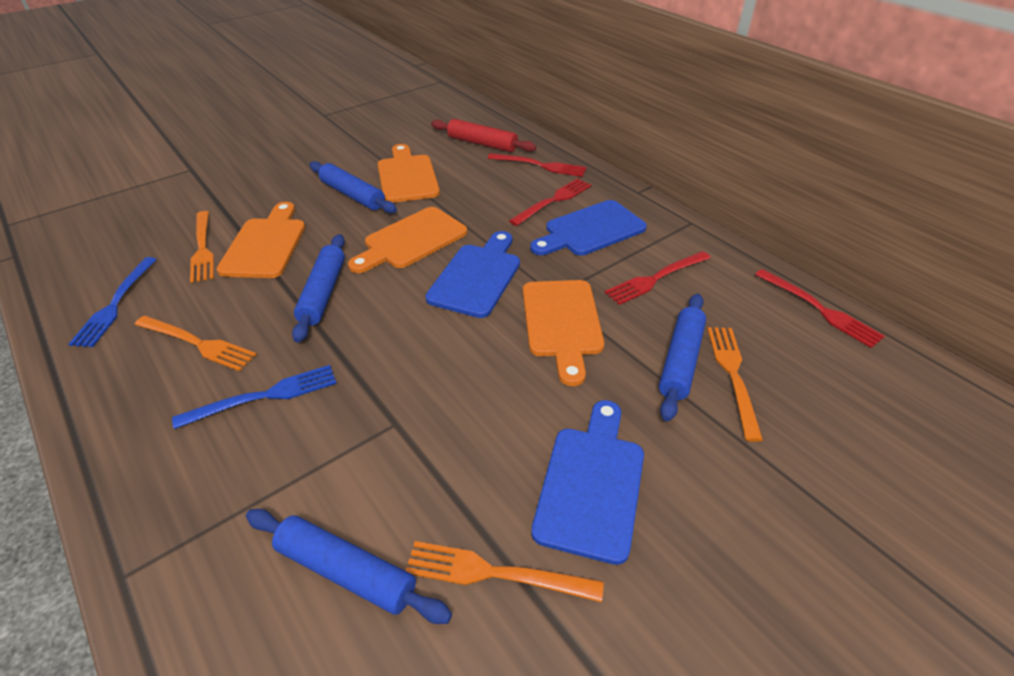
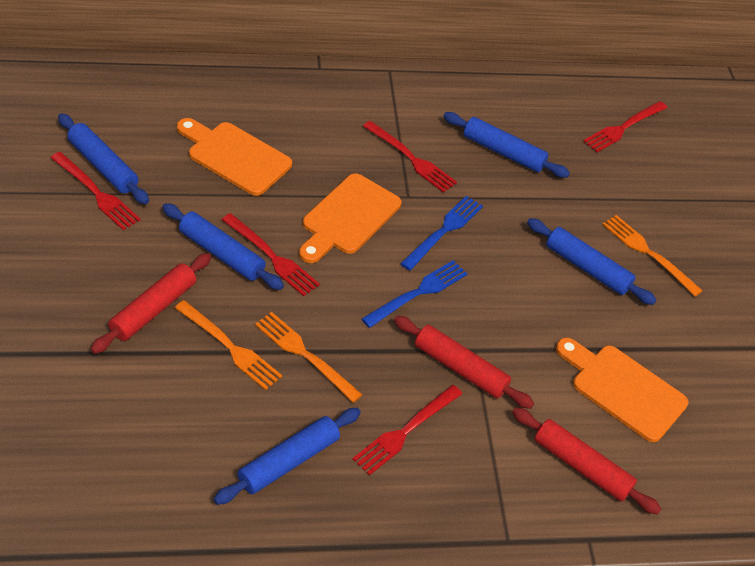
blue cutting board: 3 -> 0
blue rolling pin: 4 -> 5
orange cutting board: 4 -> 3
orange fork: 4 -> 3
red fork: 4 -> 5
red rolling pin: 1 -> 3

